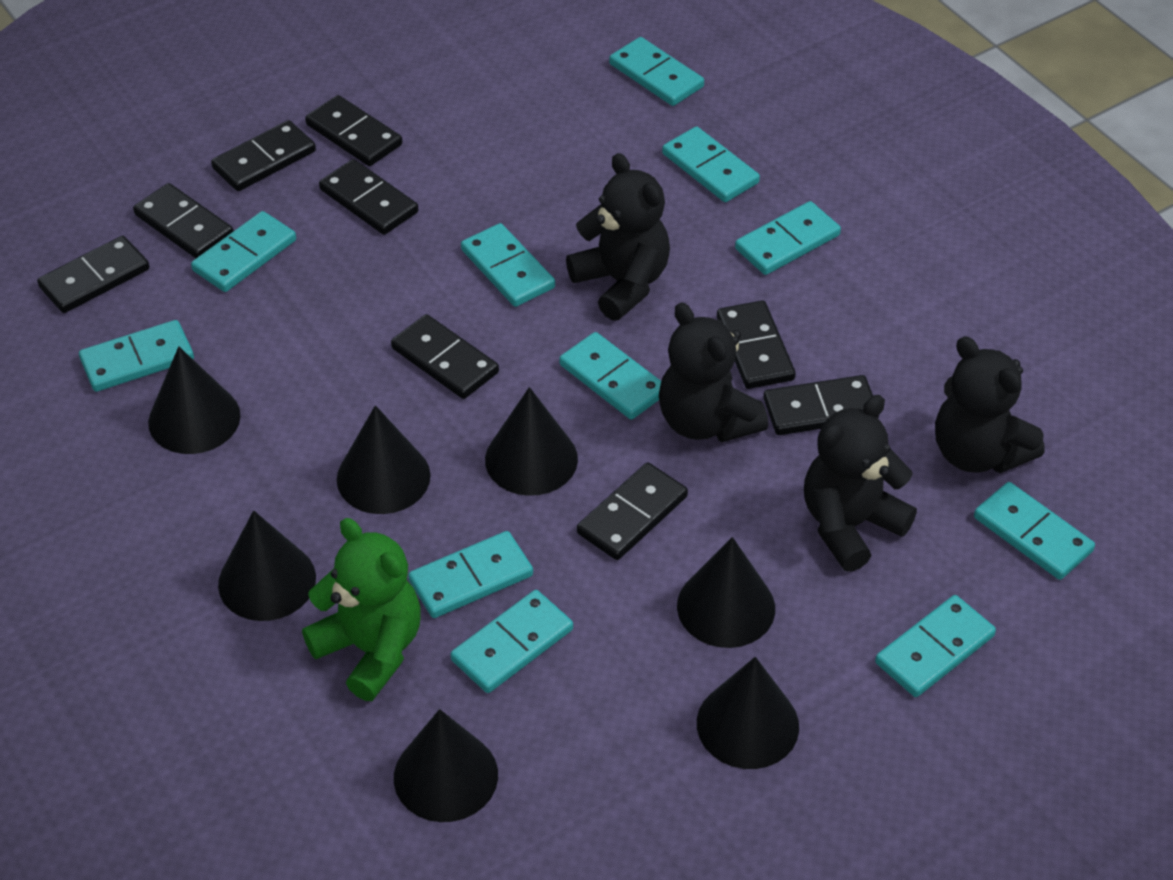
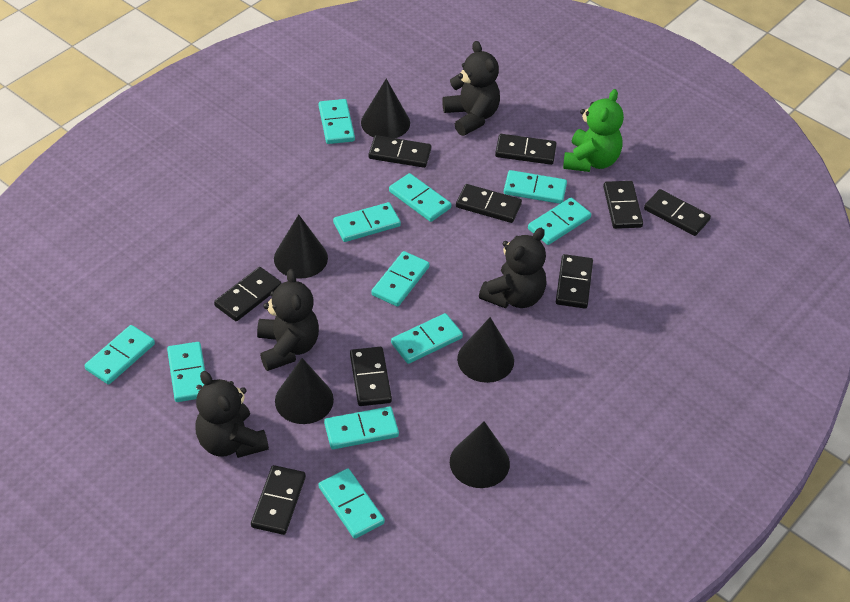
black cone: 7 -> 5

